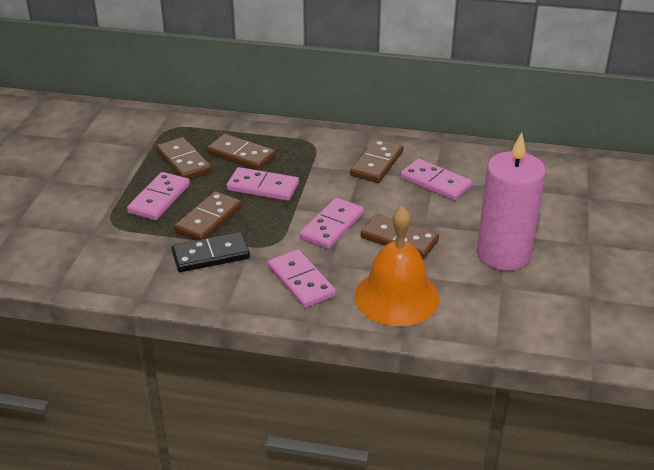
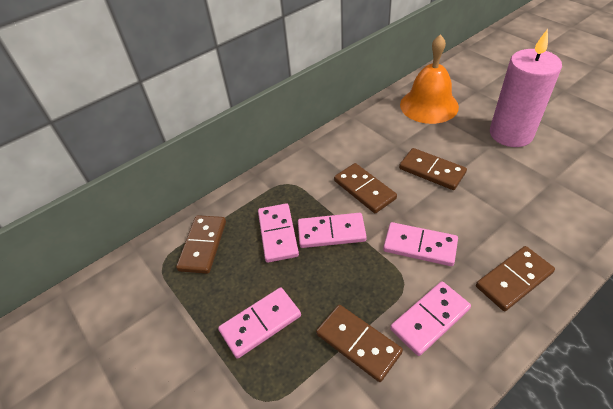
black domino: 1 -> 0

